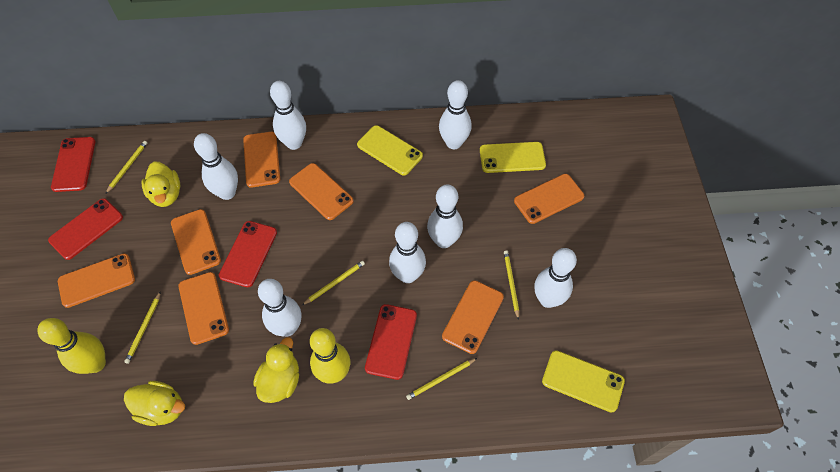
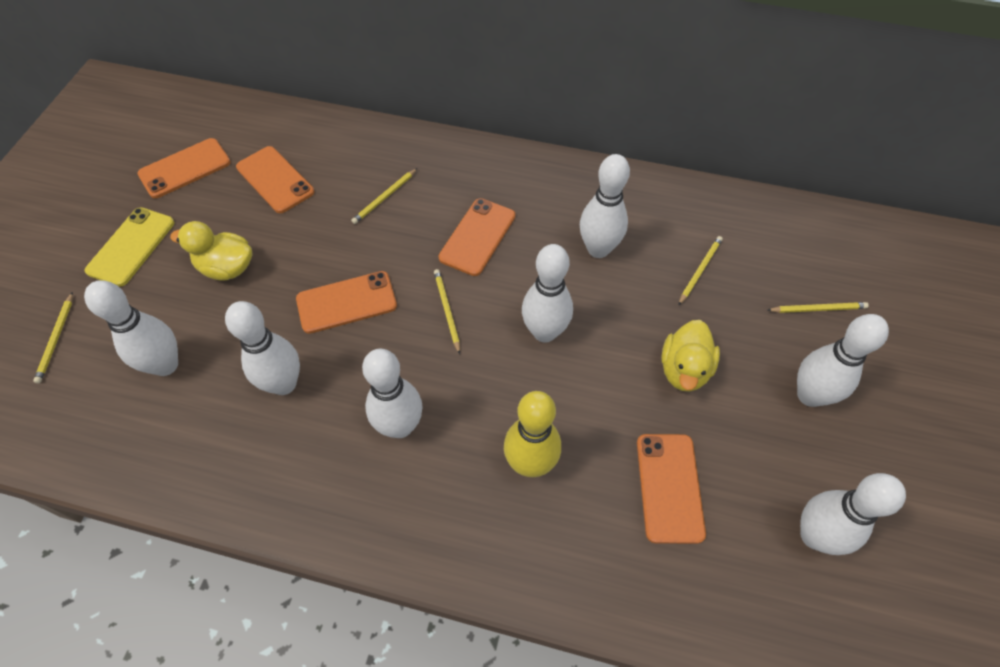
orange phone: 7 -> 5
red phone: 4 -> 0
yellow bowling pin: 2 -> 1
yellow duck: 3 -> 2
yellow phone: 3 -> 1

